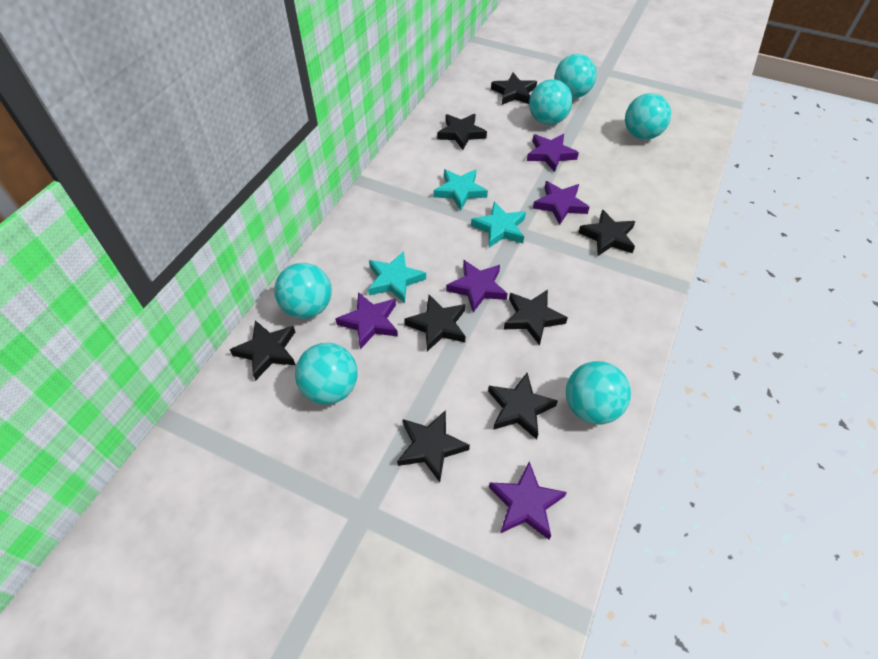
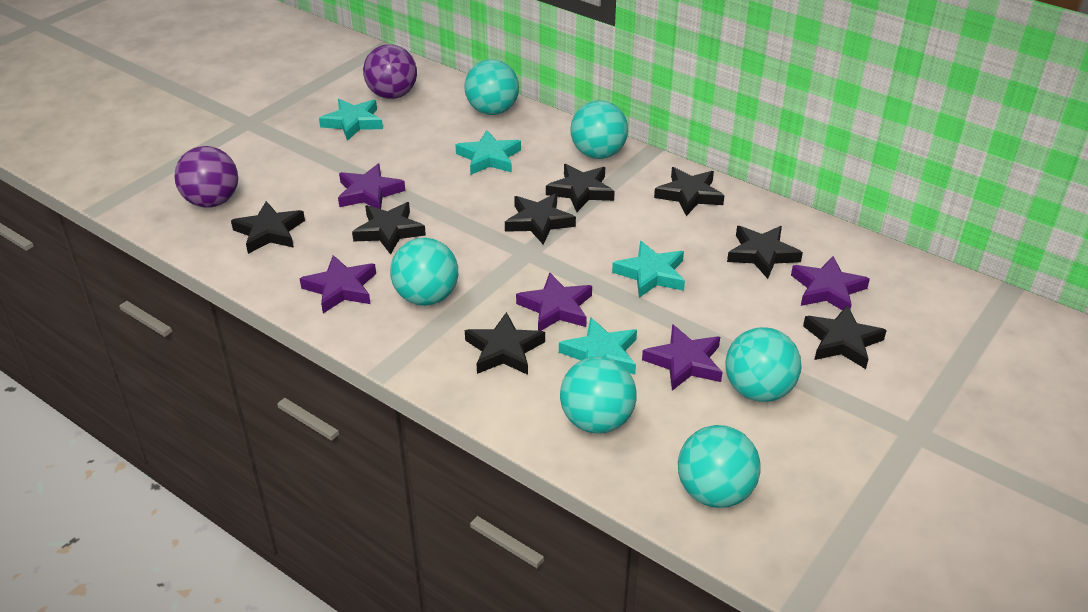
purple ball: 0 -> 2
turquoise star: 3 -> 4

